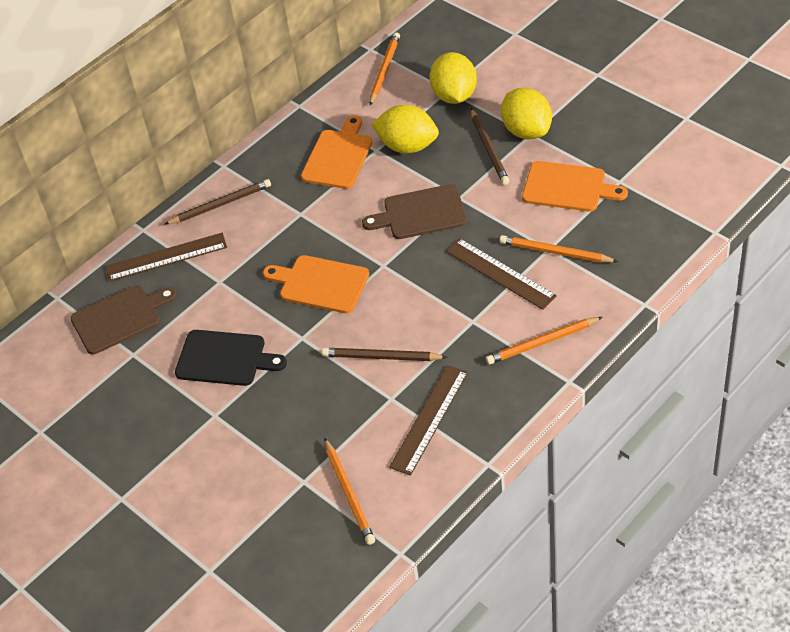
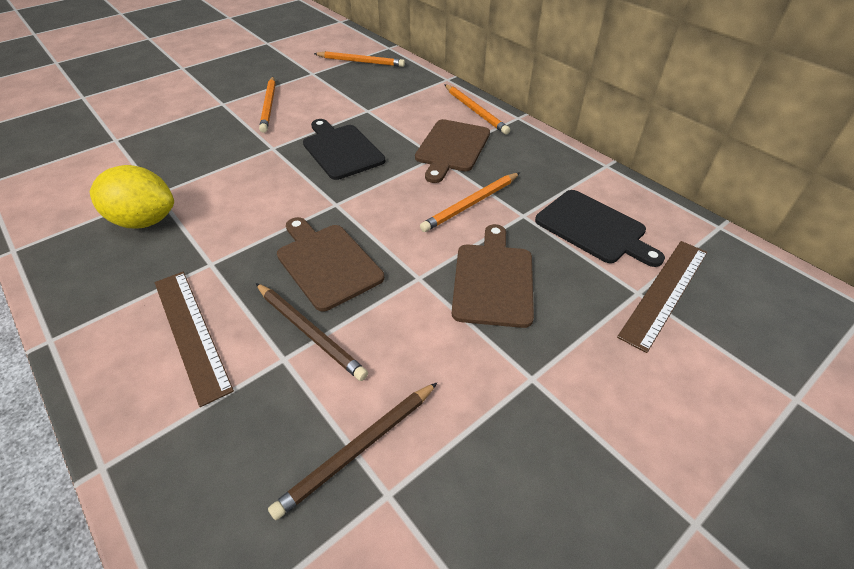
black cutting board: 1 -> 2
brown cutting board: 2 -> 3
brown pencil: 3 -> 2
brown ruler: 3 -> 2
orange cutting board: 3 -> 0
yellow lemon: 3 -> 1

